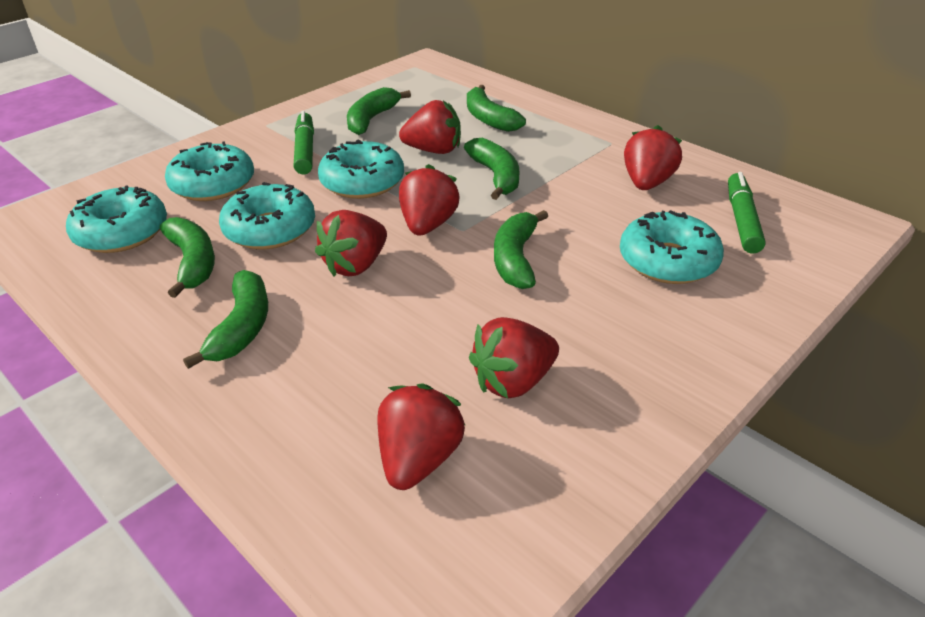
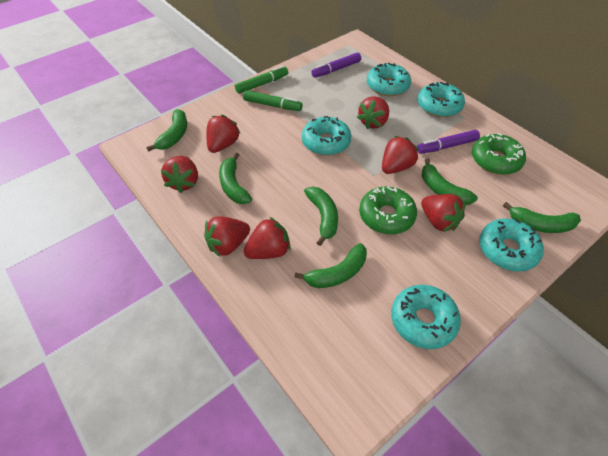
green donut: 0 -> 2
purple marker: 0 -> 2
red strawberry: 6 -> 7

